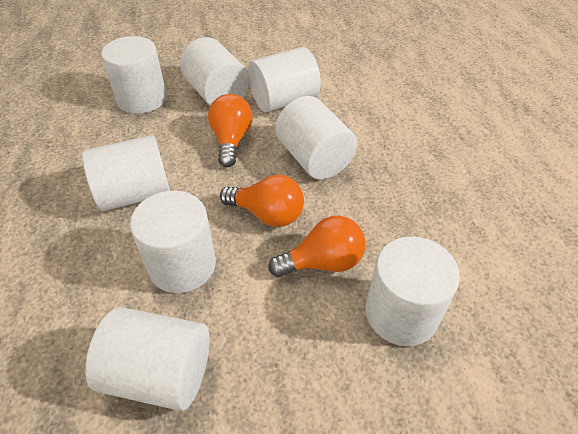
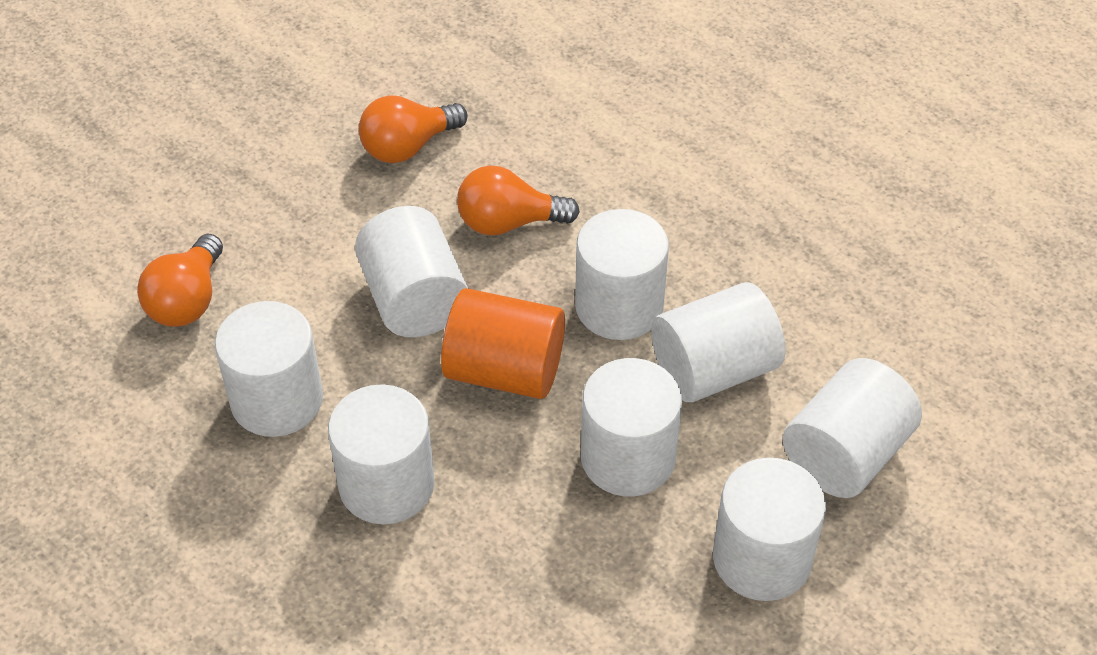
orange cylinder: 0 -> 1

